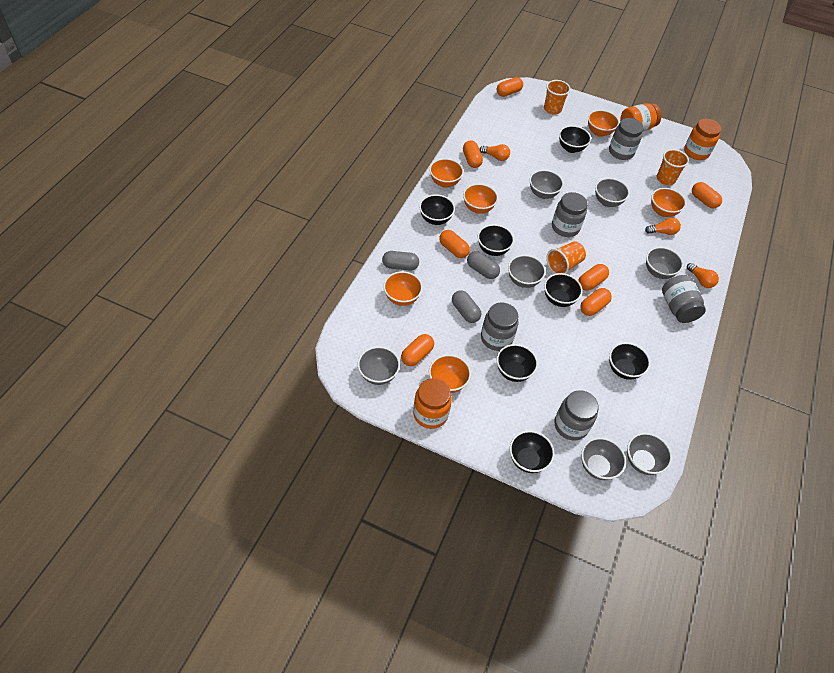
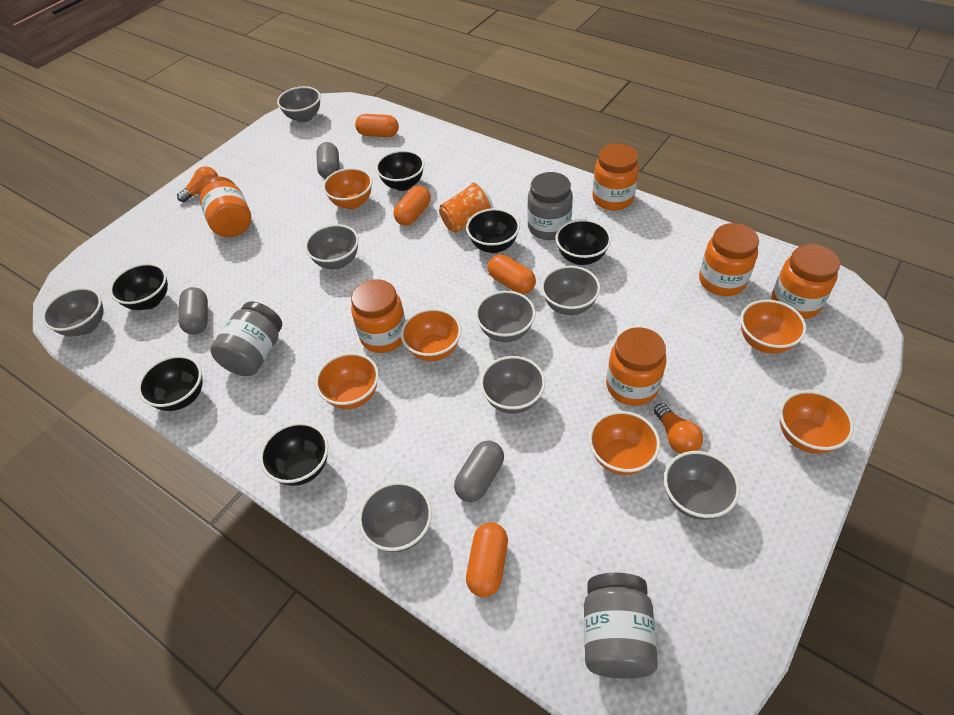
black bowl: 7 -> 6
grey bowl: 7 -> 8
grey jar: 5 -> 3
orange capsule: 7 -> 4
orange cup: 3 -> 1
orange jar: 3 -> 6
orange light bulb: 3 -> 2

